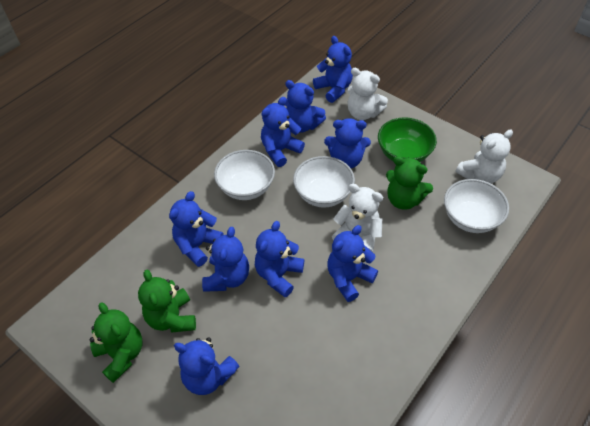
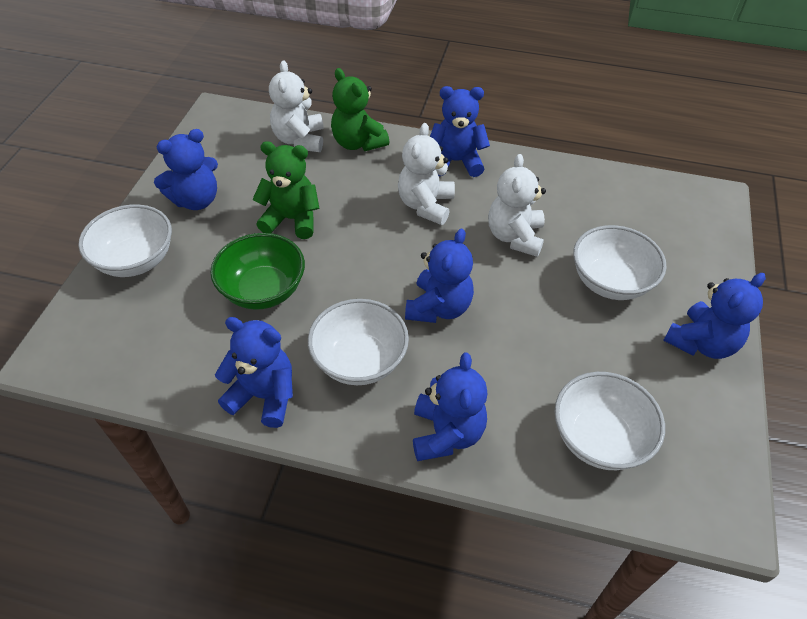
blue teddy bear: 9 -> 6
green teddy bear: 3 -> 2
white bowl: 3 -> 4

